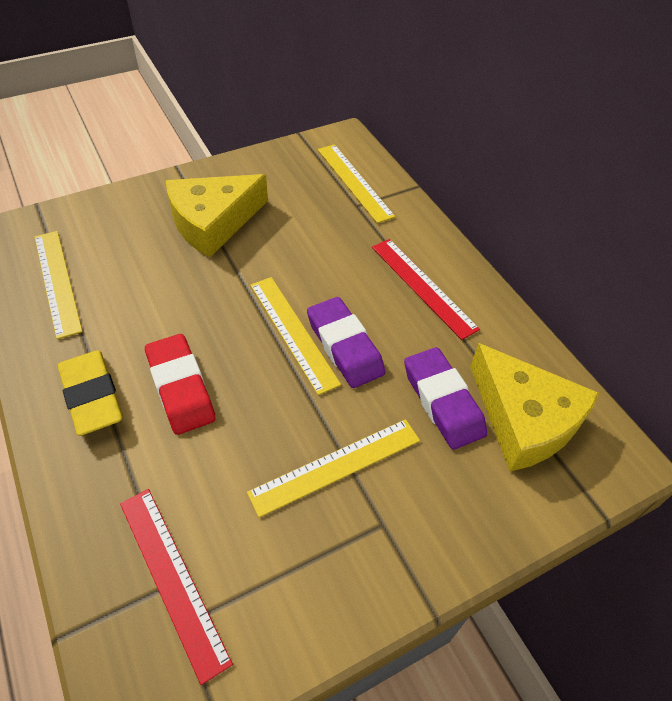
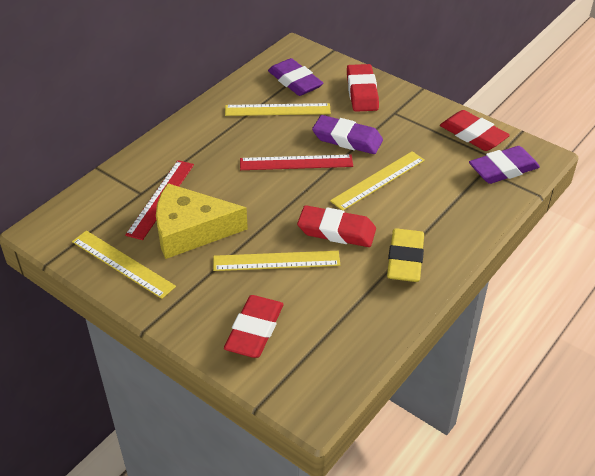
purple eraser: 2 -> 3
red eraser: 1 -> 4
yellow cheese: 2 -> 1

